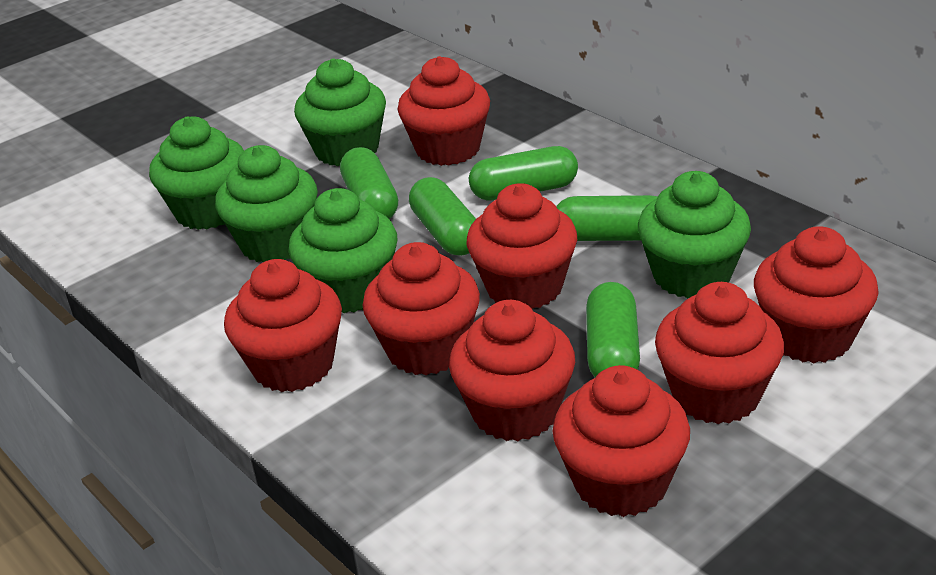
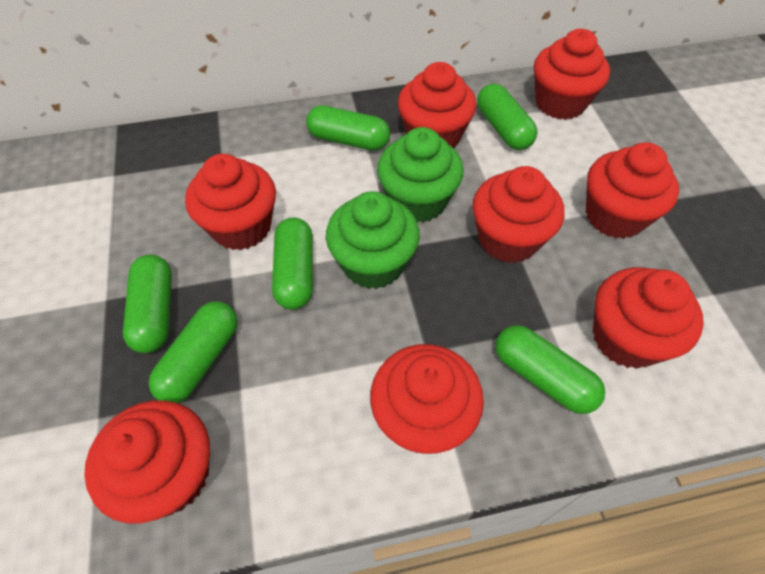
green capsule: 5 -> 6
green cupcake: 5 -> 2

